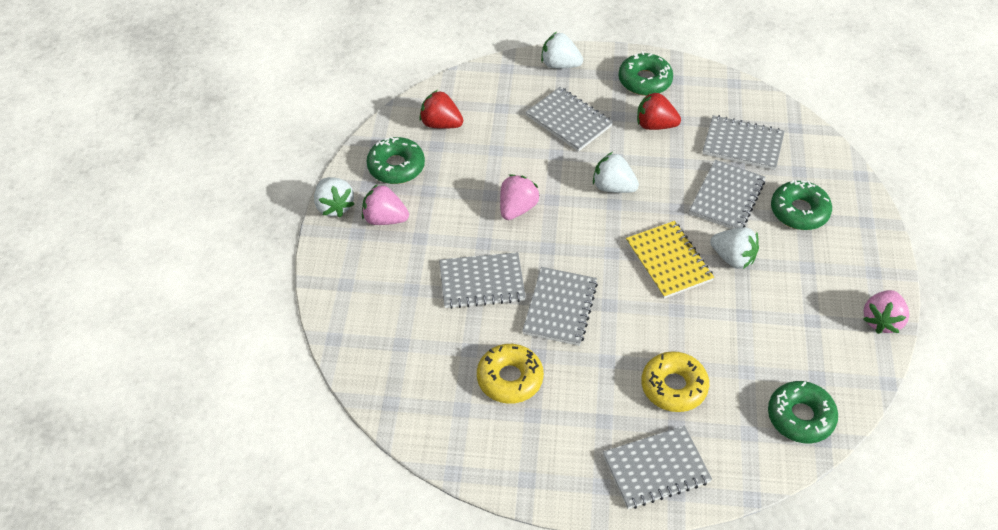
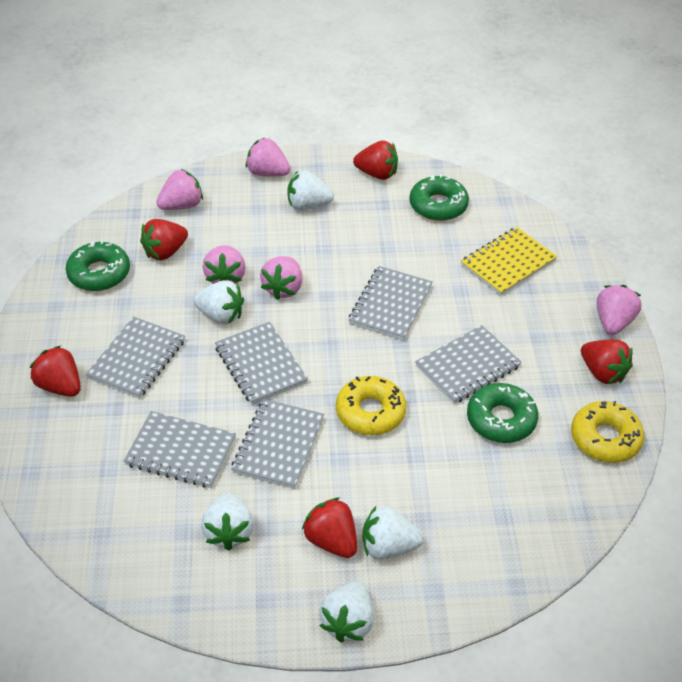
green donut: 4 -> 3
pink strawberry: 3 -> 5
red strawberry: 2 -> 5
white strawberry: 4 -> 5

